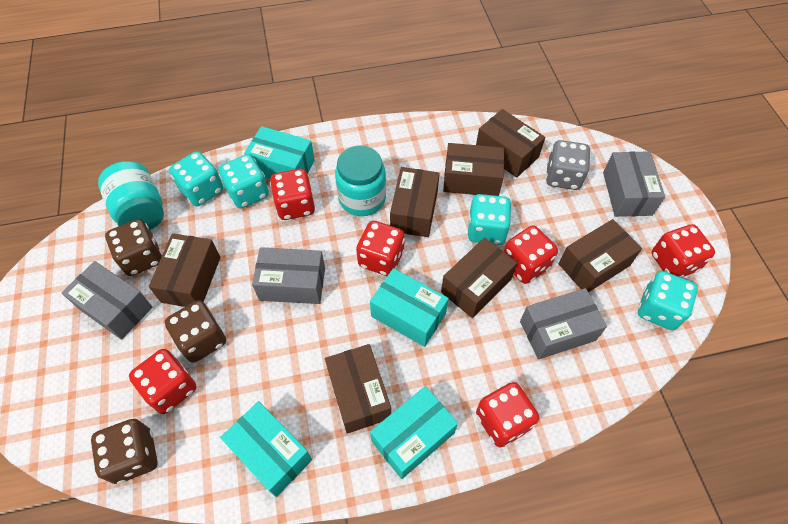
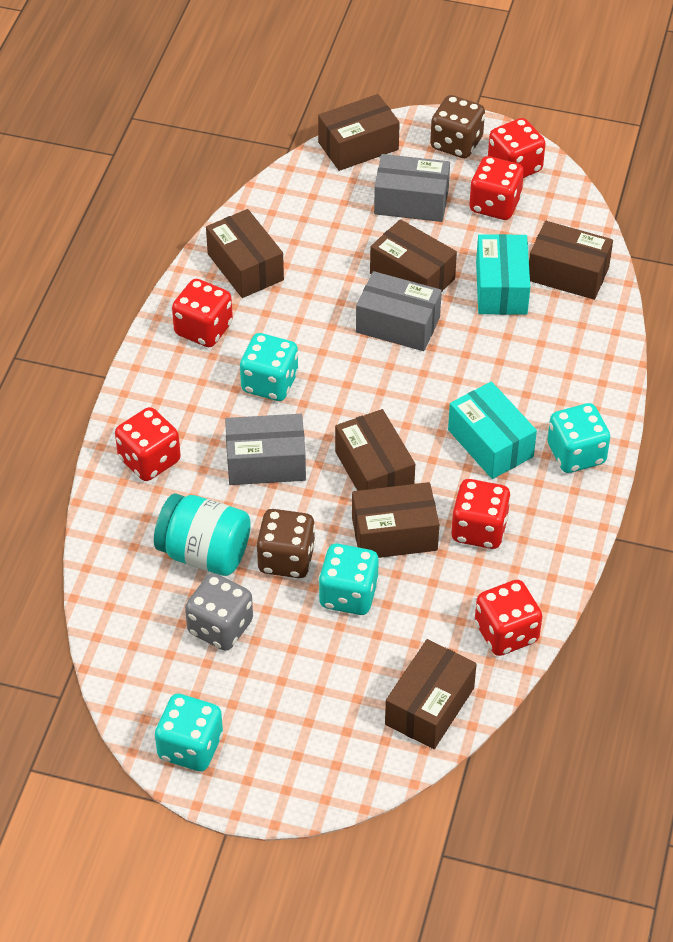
brown dice: 3 -> 2
grey box: 4 -> 3
turquoise box: 4 -> 2
turquoise jar: 2 -> 1

